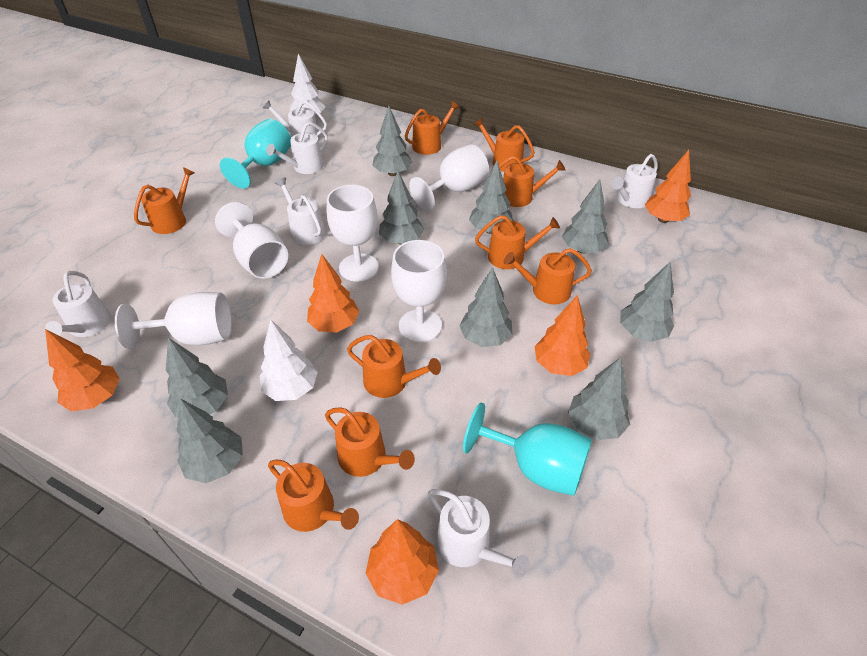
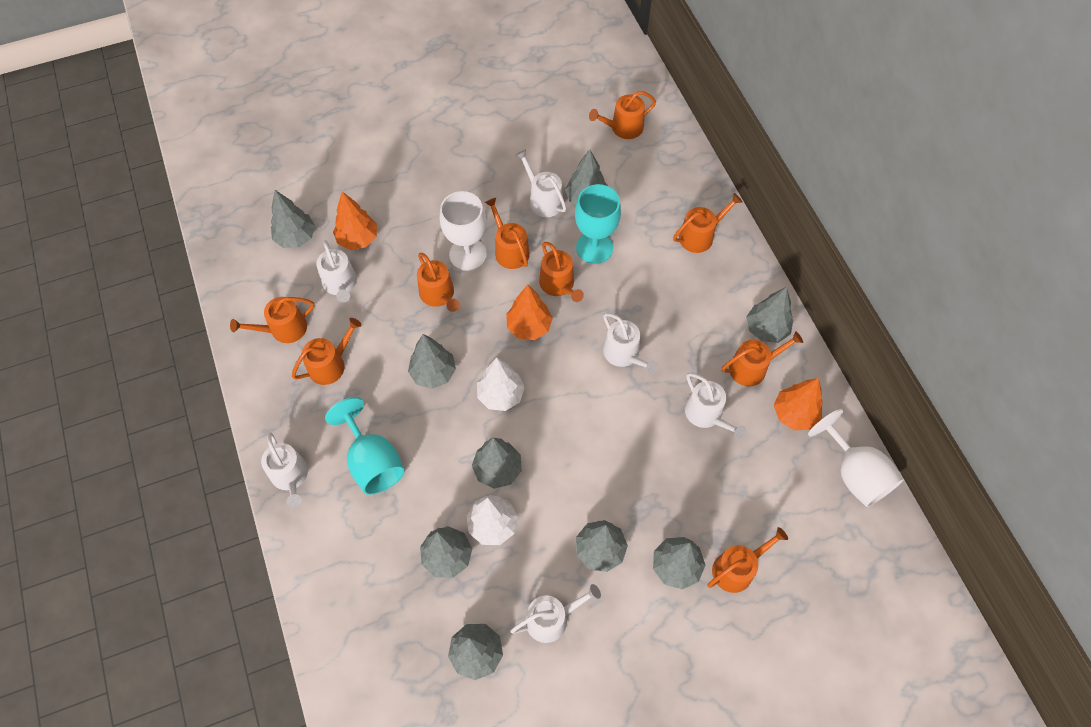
orange tree: 5 -> 3
white goblet: 5 -> 2

